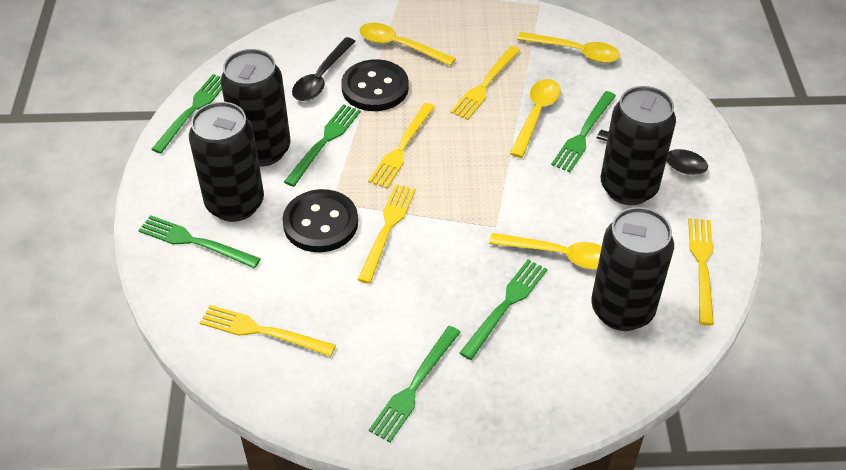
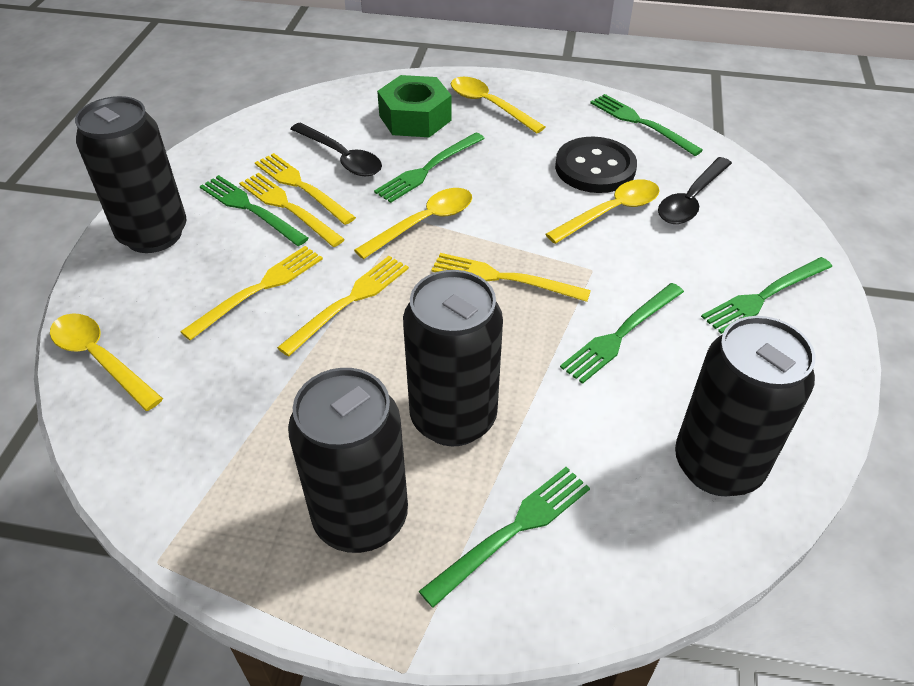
black button: 2 -> 1
green nut: 0 -> 1

